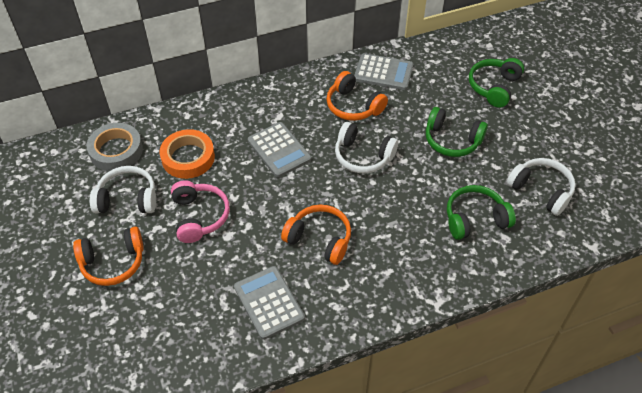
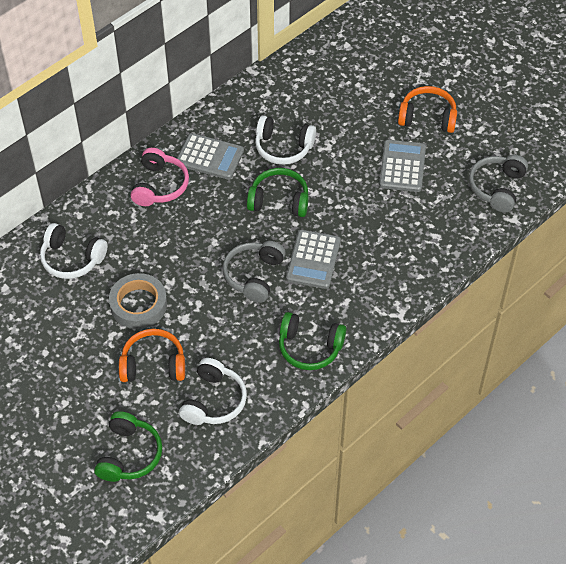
grey headphones: 0 -> 2
orange headphones: 3 -> 2
orange tape: 1 -> 0

